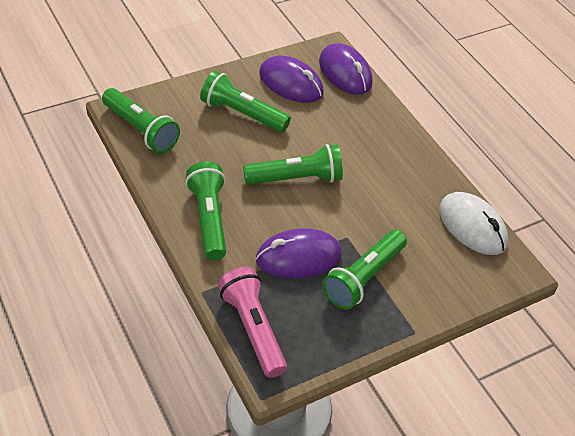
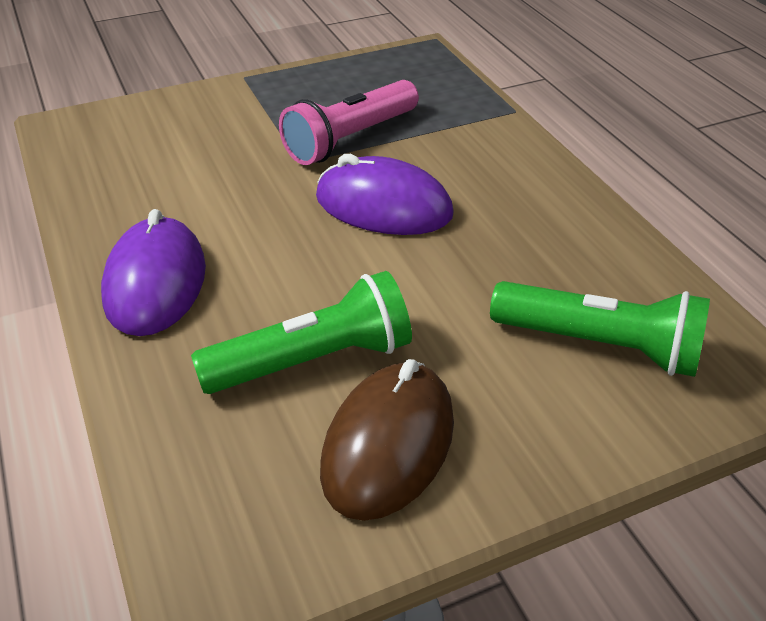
brown mouse: 0 -> 1
green flashlight: 5 -> 2
purple mouse: 3 -> 2
white mouse: 1 -> 0

